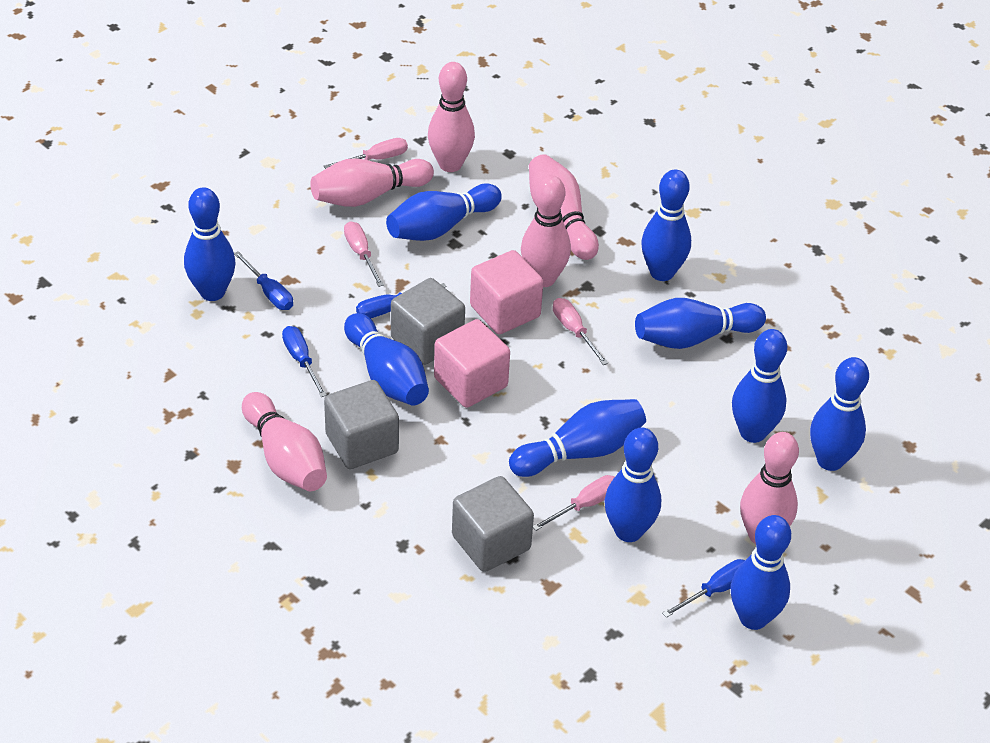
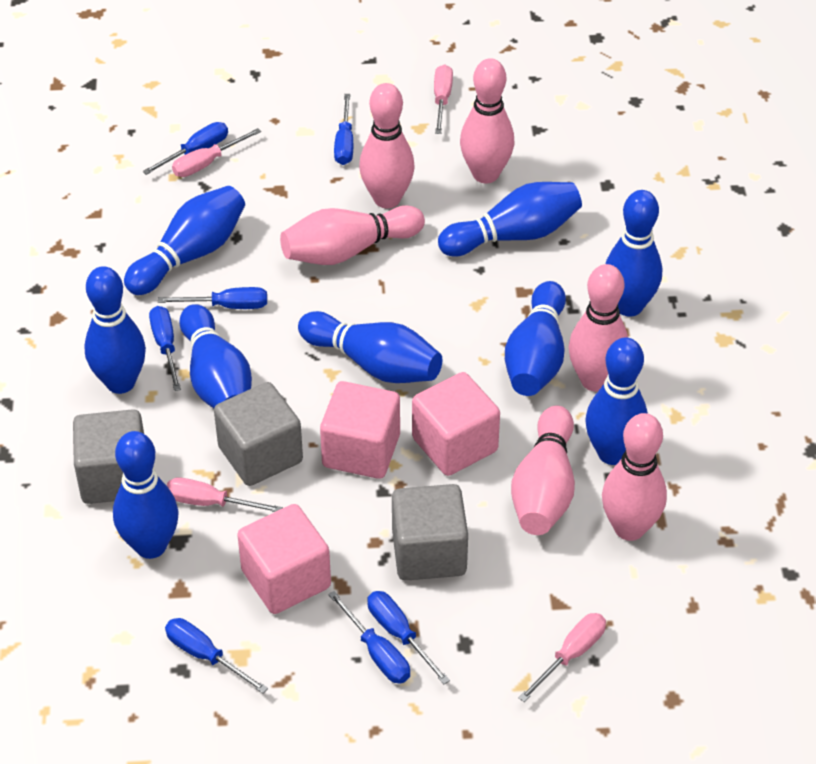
blue bowling pin: 10 -> 9
blue screwdriver: 4 -> 7
pink cube: 2 -> 3

